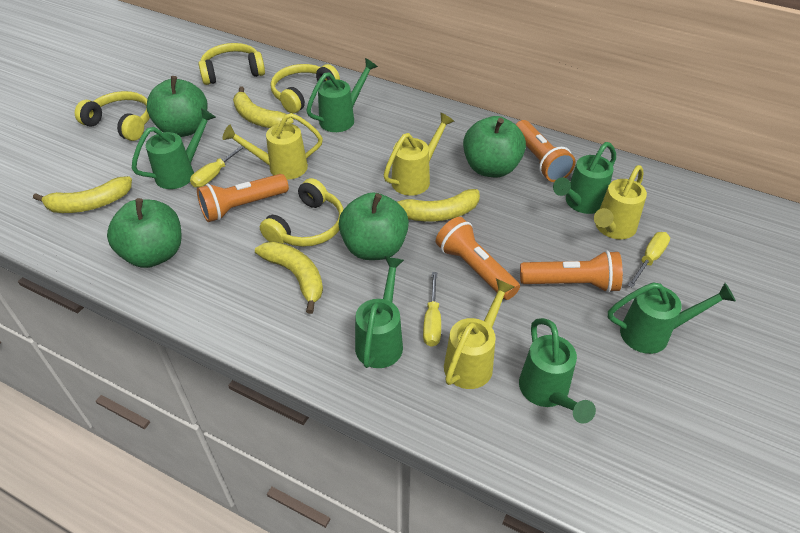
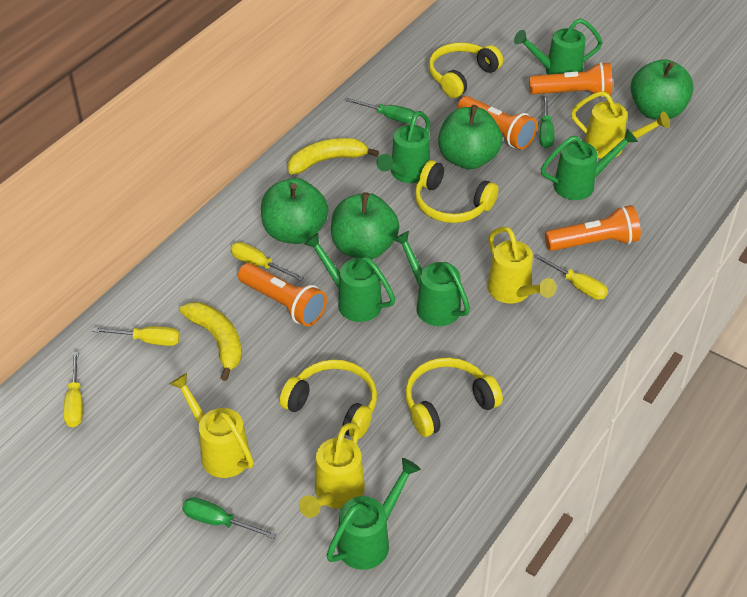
green screwdriver: 0 -> 3
yellow banana: 4 -> 2
yellow screwdriver: 3 -> 4

